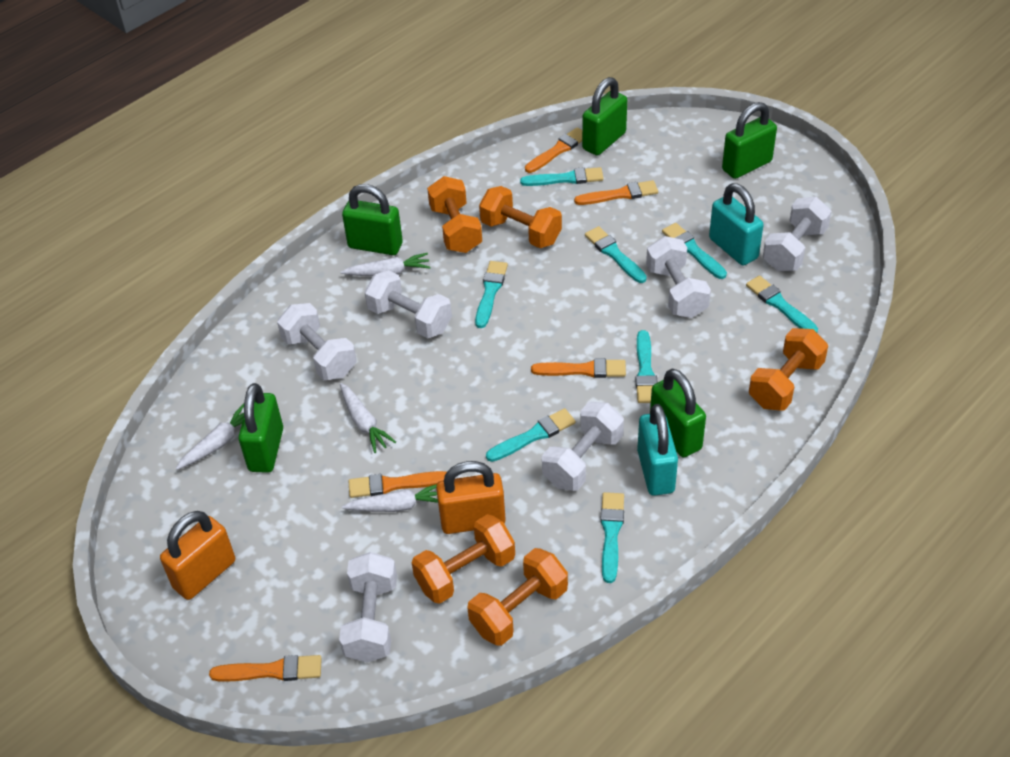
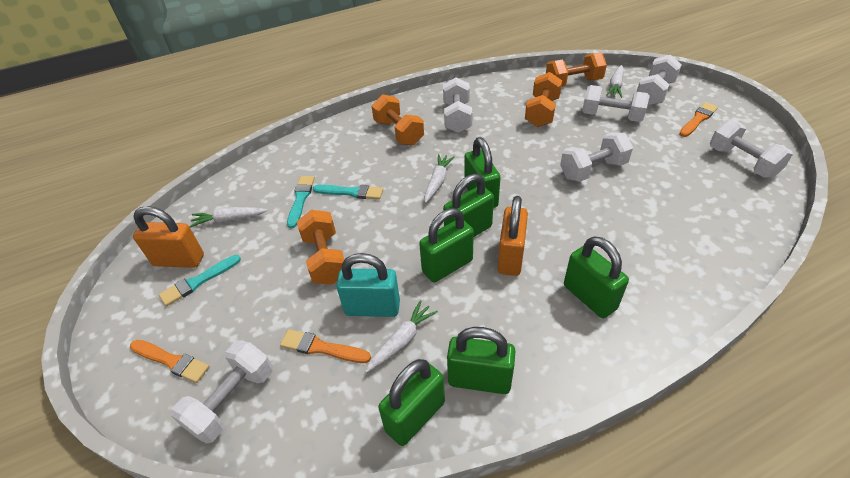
green padlock: 5 -> 6
orange brush: 5 -> 3
orange dumbbell: 5 -> 4
turquoise brush: 8 -> 3
turquoise padlock: 2 -> 1

